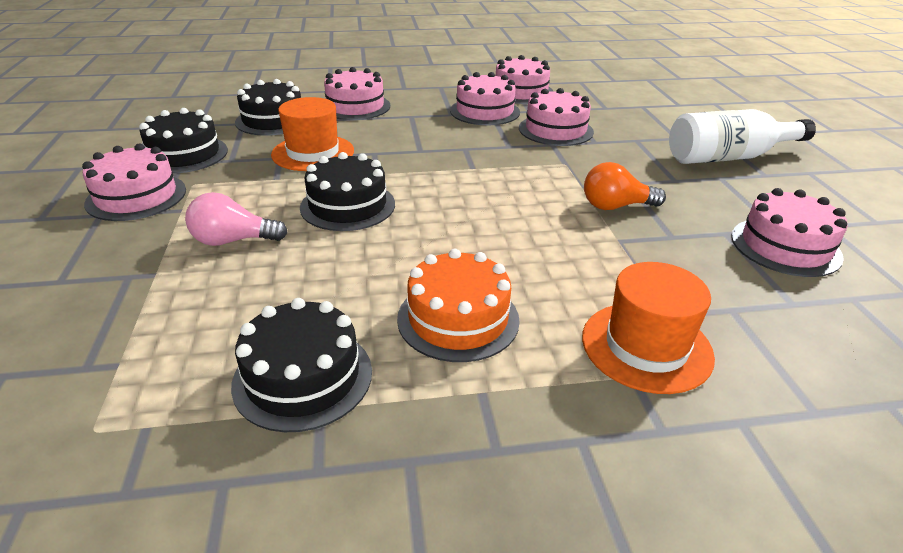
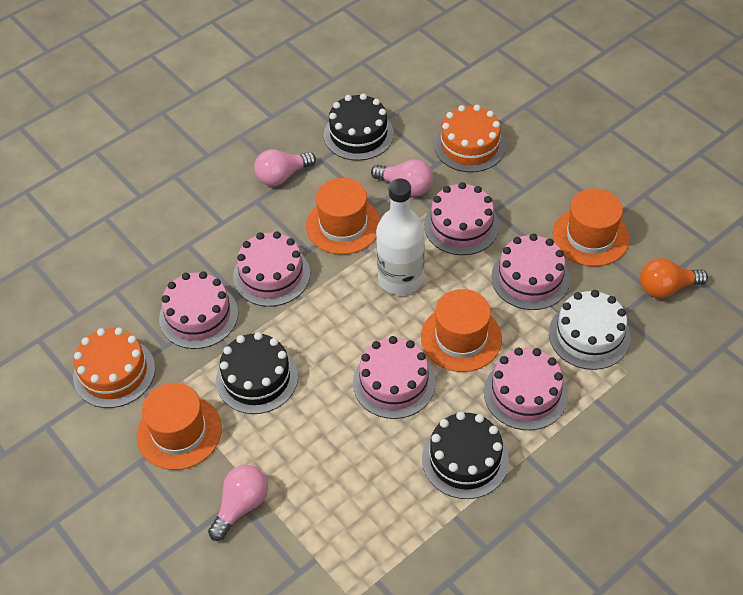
black cake: 4 -> 3
orange cake: 1 -> 2
orange hat: 2 -> 4
pink light bulb: 1 -> 3
white cake: 0 -> 1

